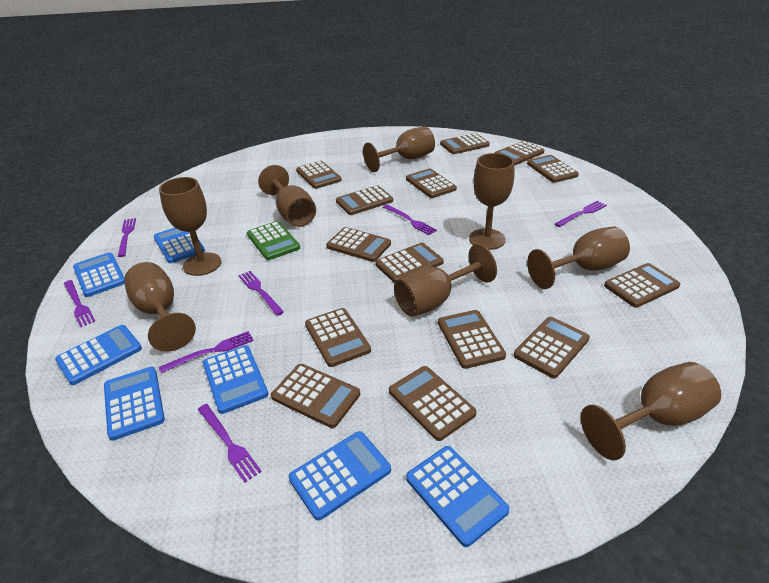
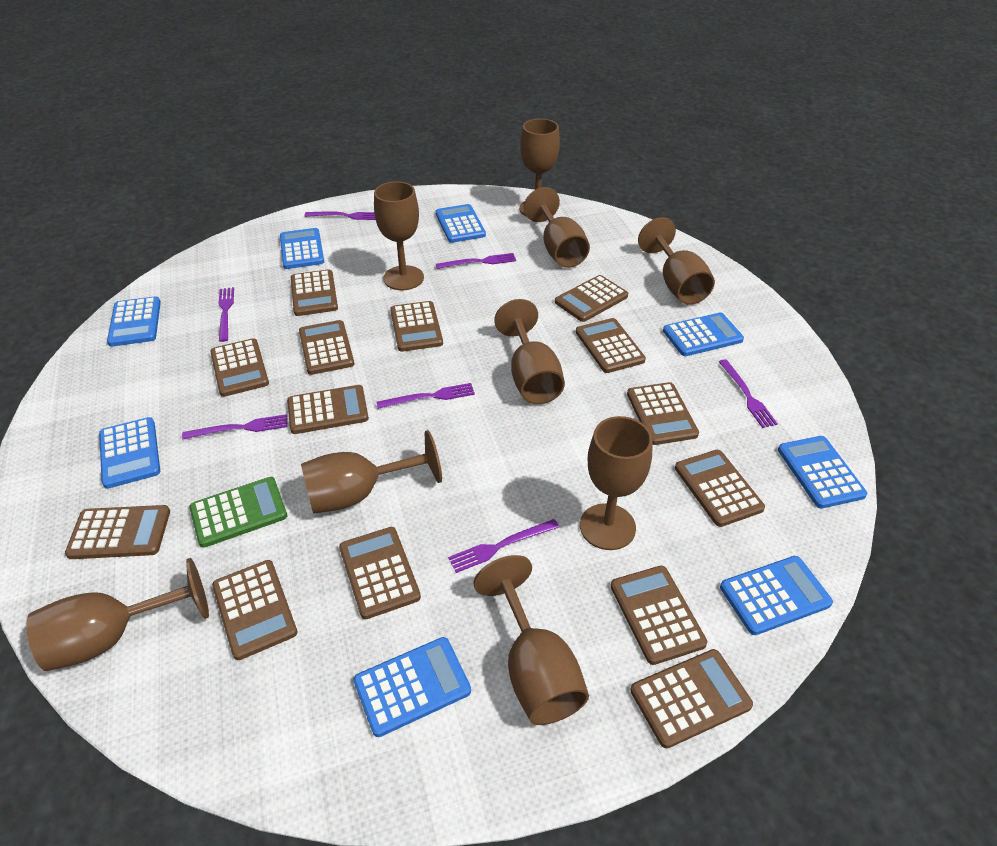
blue calculator: 7 -> 8
brown goblet: 8 -> 9

